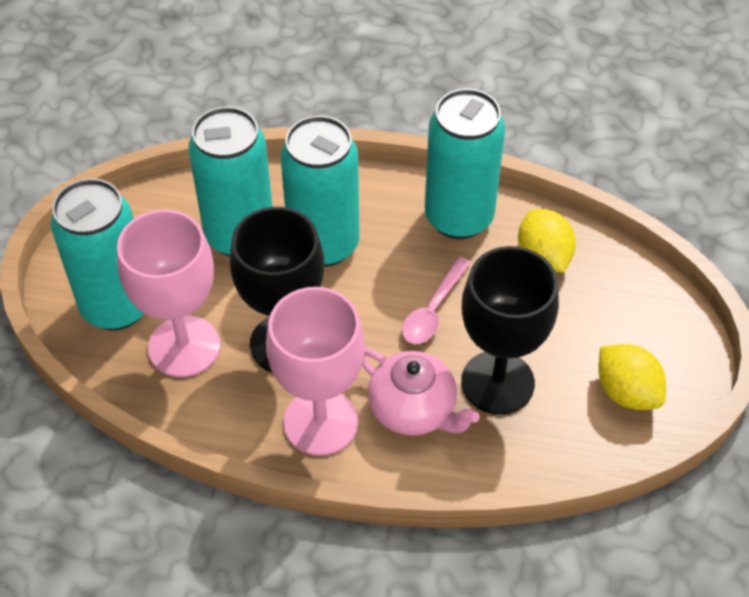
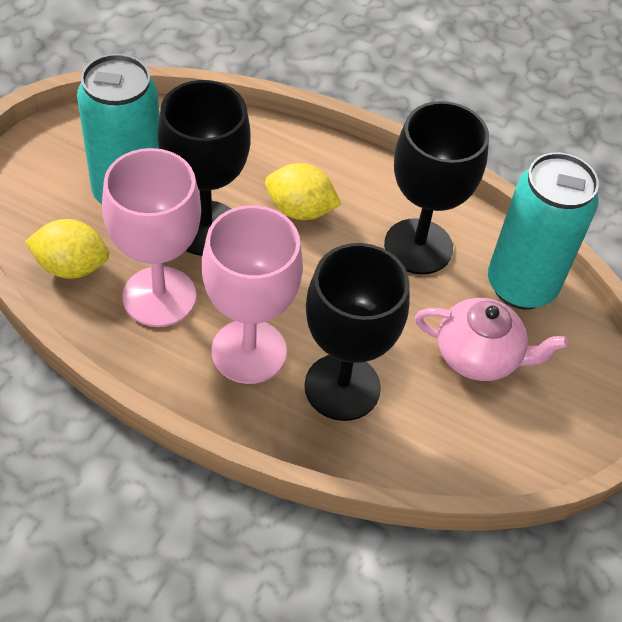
black goblet: 2 -> 3
pink spoon: 1 -> 0
turquoise can: 4 -> 2

